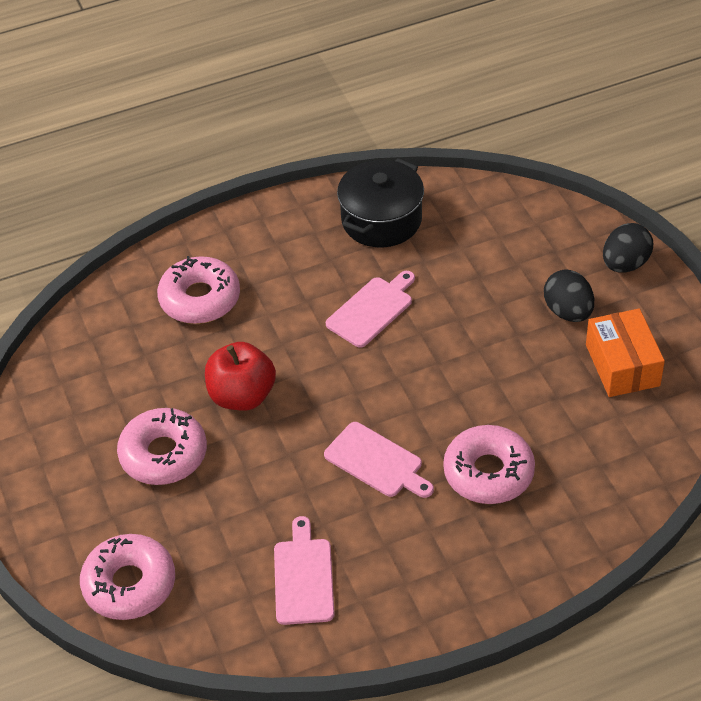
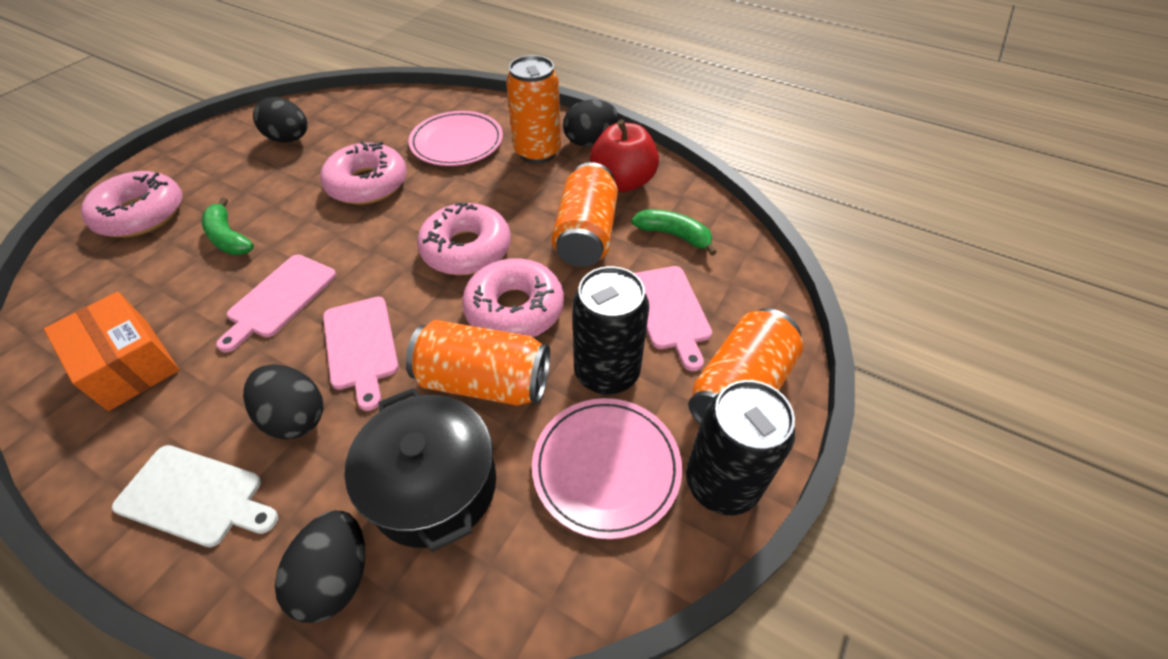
black can: 0 -> 2
black egg: 2 -> 4
green banana: 0 -> 2
orange can: 0 -> 4
pink plate: 0 -> 2
white cutting board: 0 -> 1

